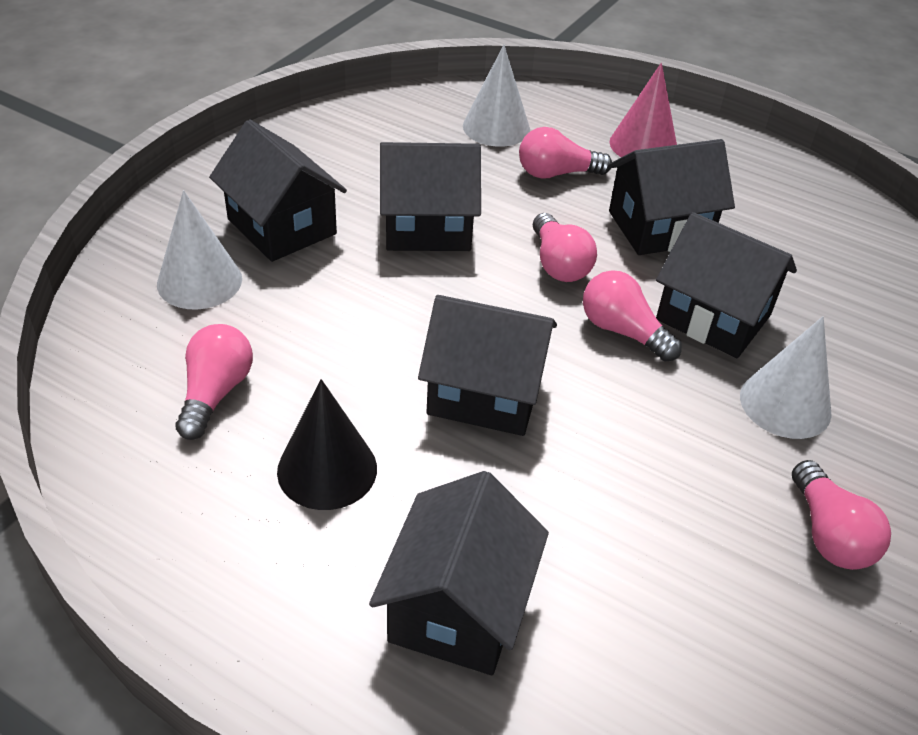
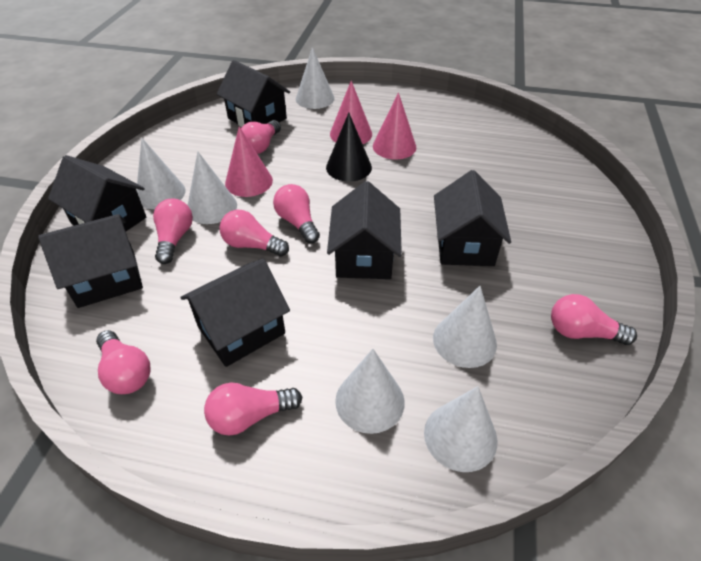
pink cone: 1 -> 3
pink light bulb: 5 -> 7
white cone: 3 -> 6

